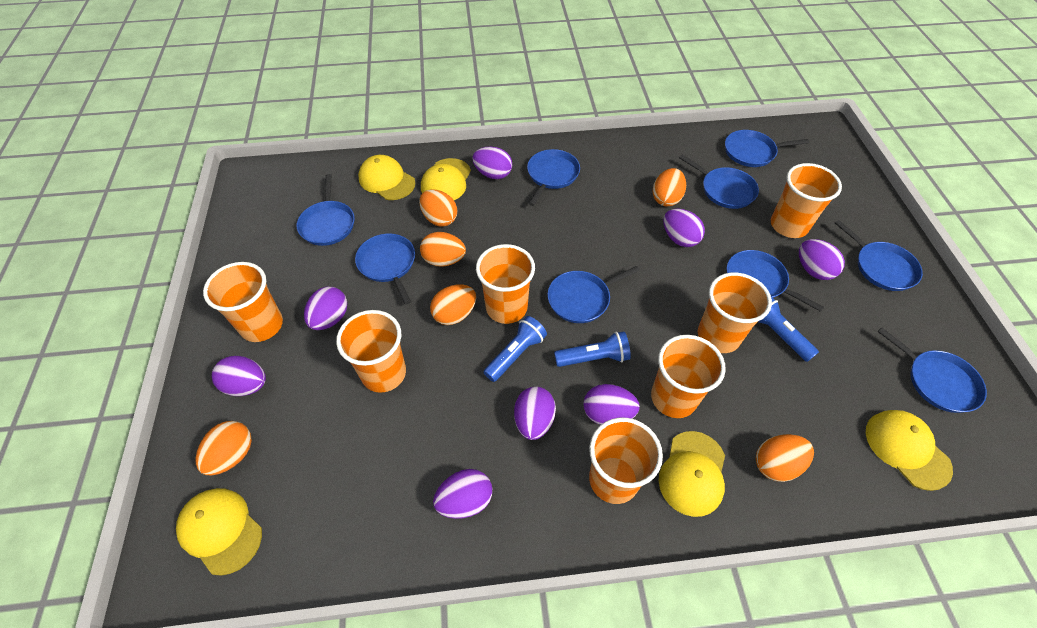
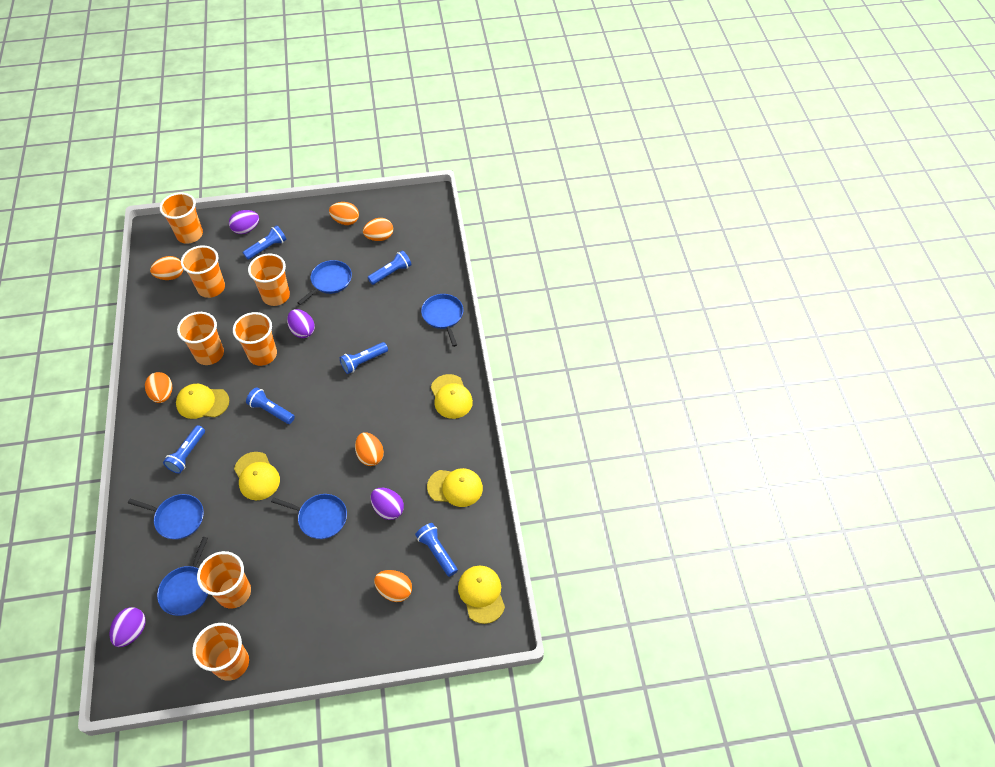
blue flashlight: 3 -> 6
blue pan: 9 -> 5
purple egg: 8 -> 4

